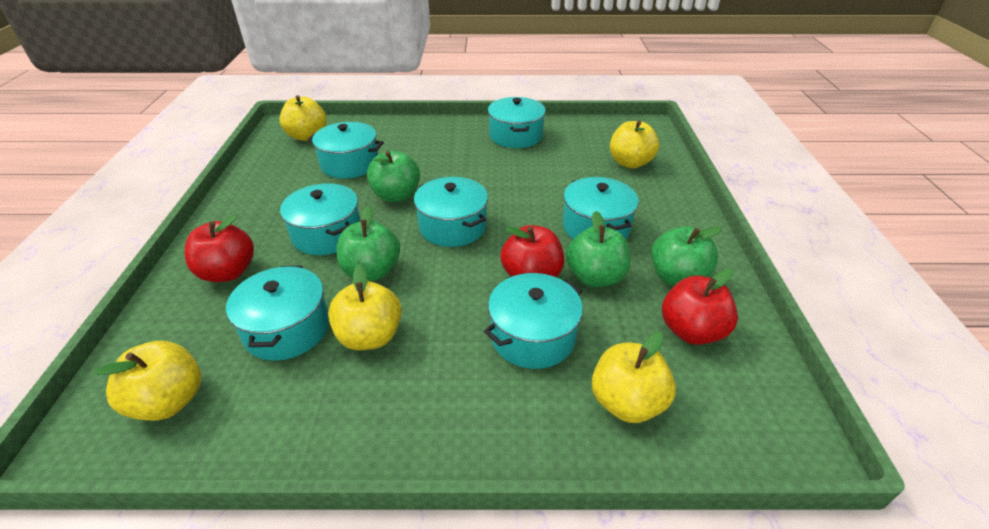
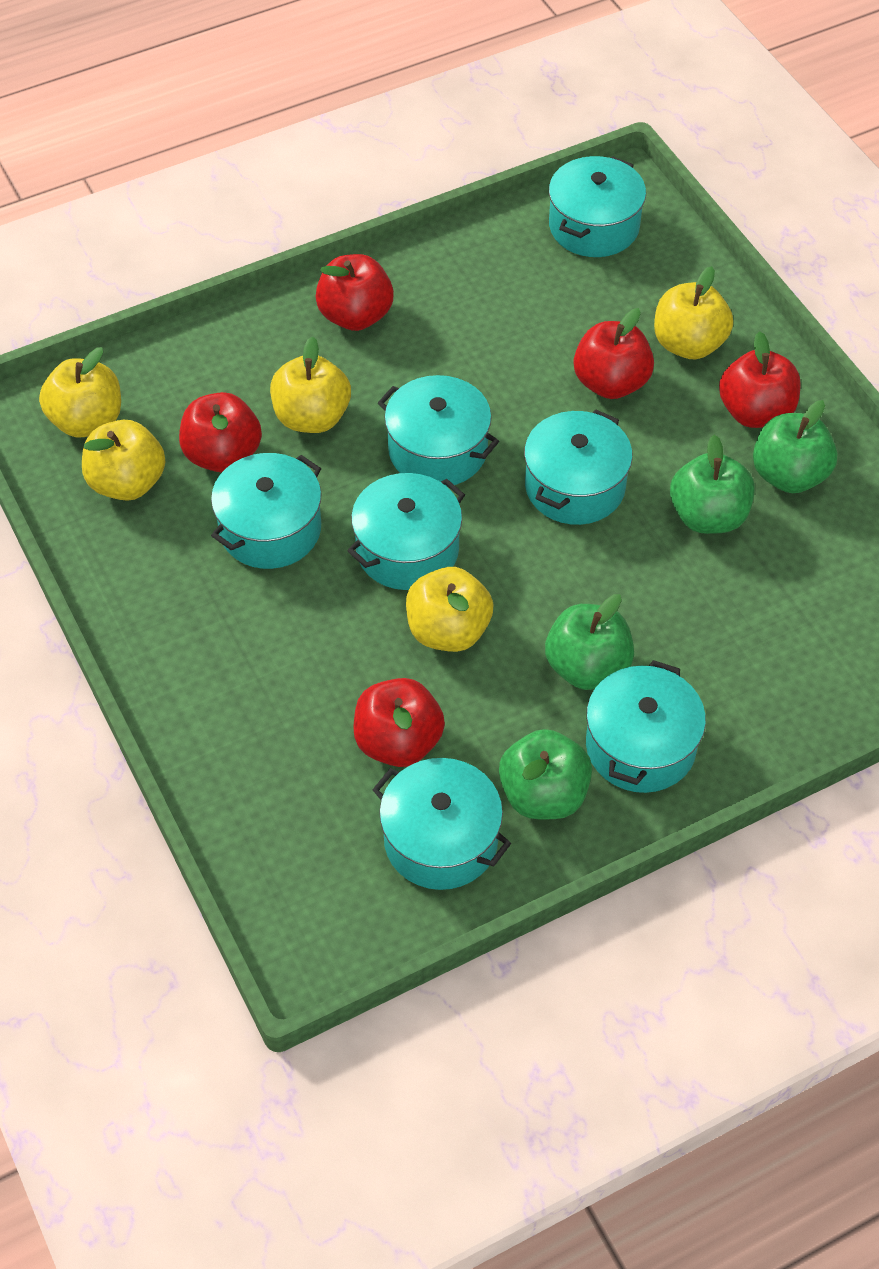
red apple: 3 -> 5

